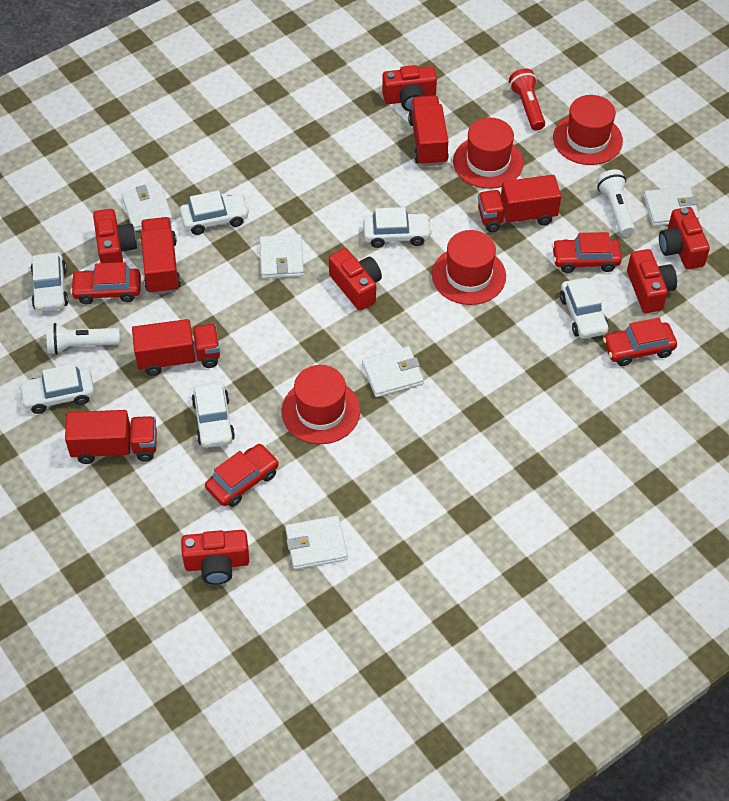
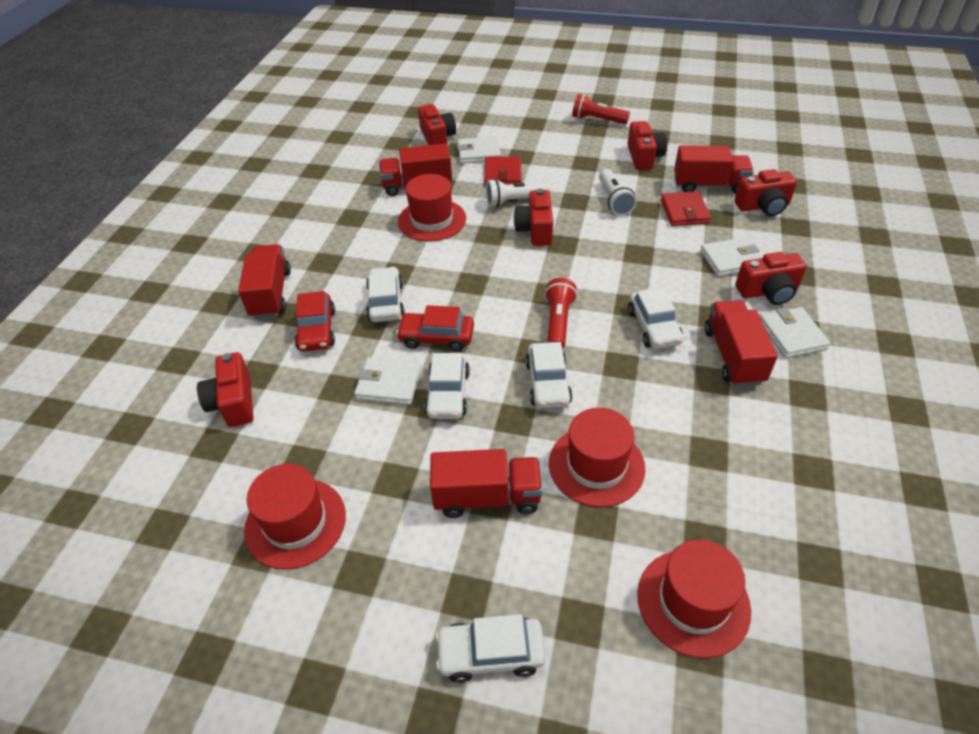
red car: 4 -> 2
red flashlight: 1 -> 2
red wallet: 0 -> 2
white car: 6 -> 5
white wallet: 5 -> 4

